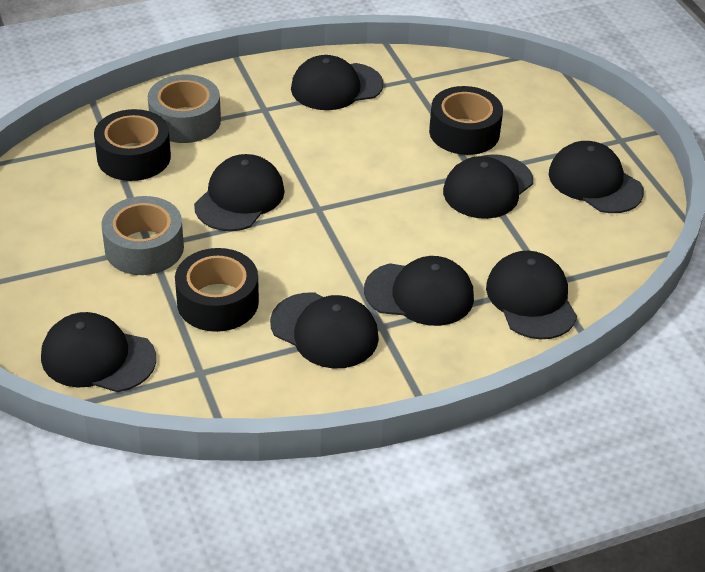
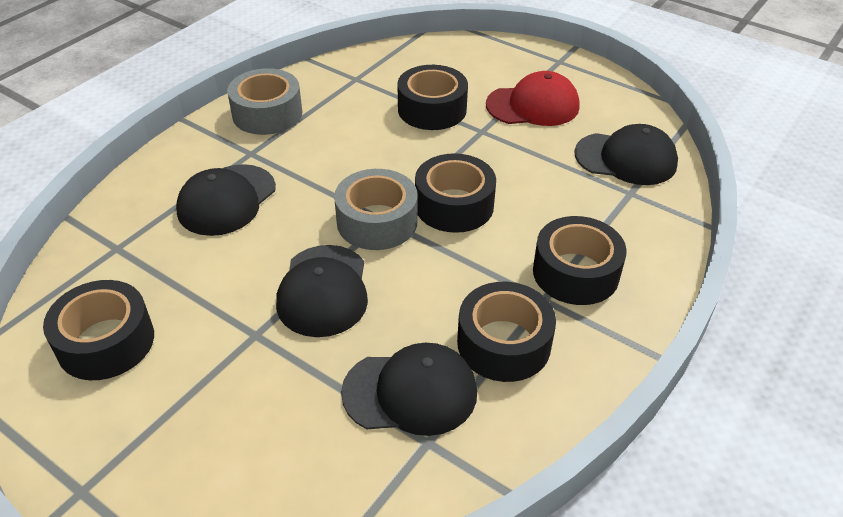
black cap: 8 -> 4
black tape: 3 -> 5
red cap: 0 -> 1

